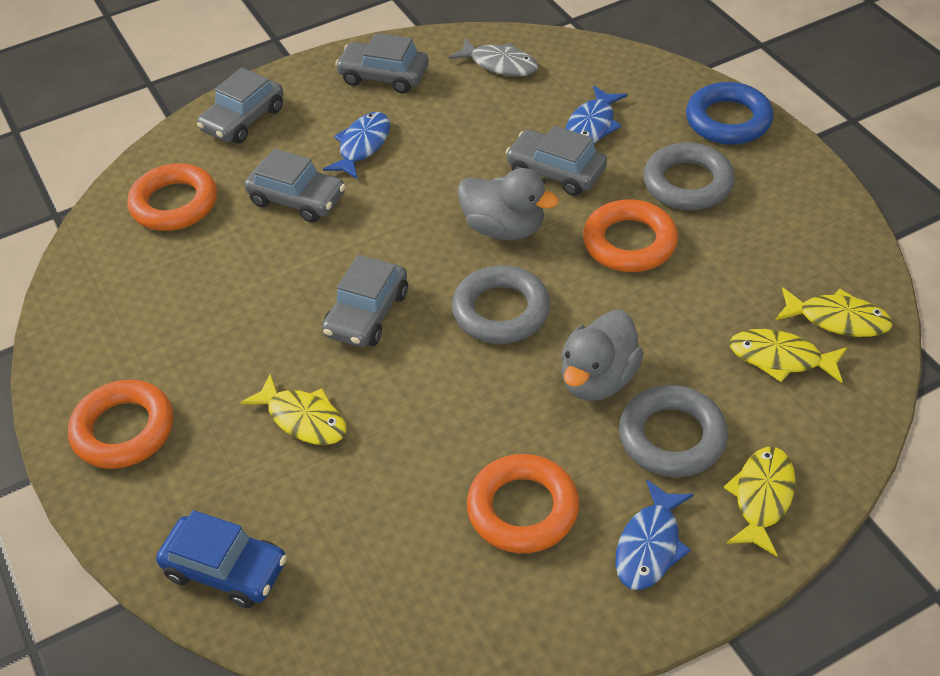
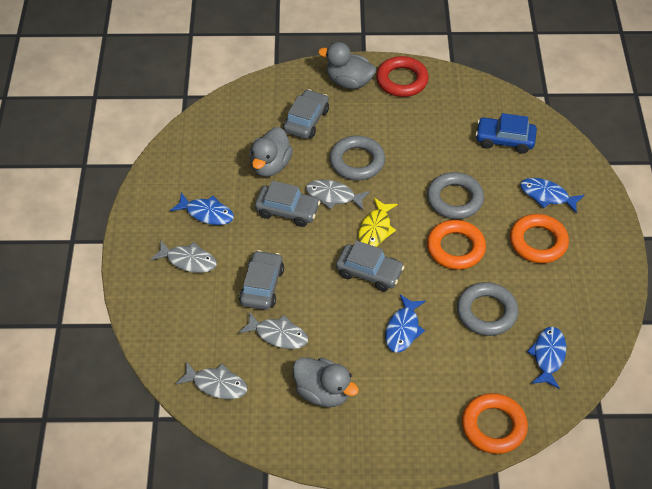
blue fish: 3 -> 4
blue ring: 1 -> 0
grey car: 5 -> 4
grey duck: 2 -> 3
grey fish: 1 -> 4
orange ring: 4 -> 3
red ring: 0 -> 1
yellow fish: 4 -> 1

